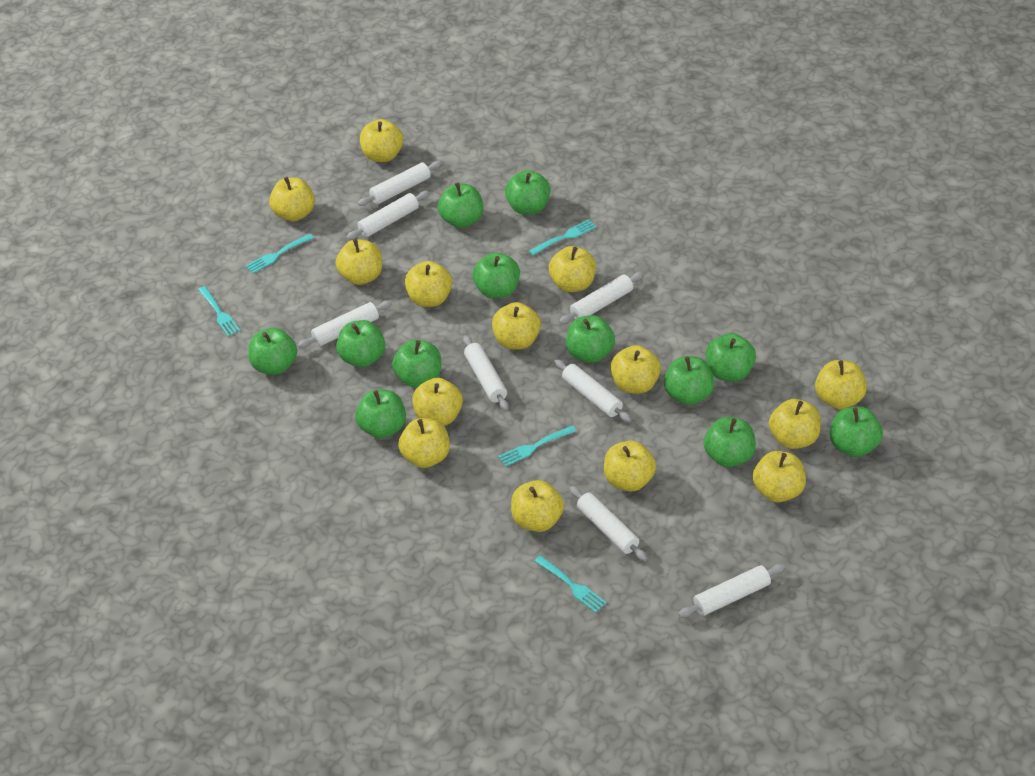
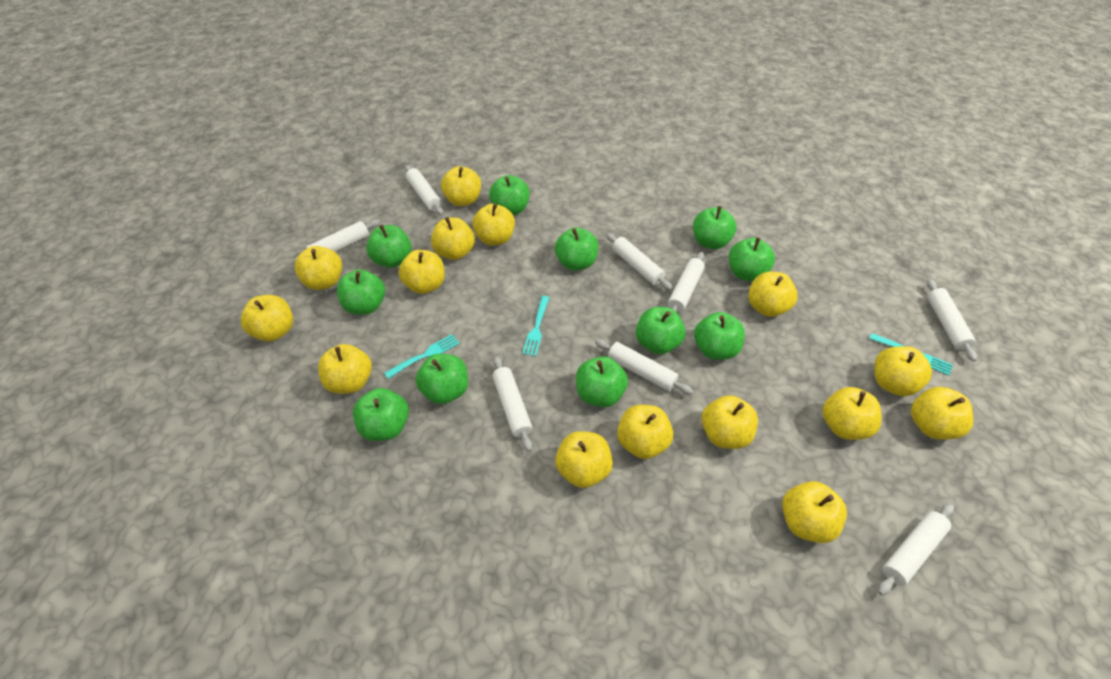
green apple: 12 -> 11
turquoise fork: 5 -> 3
yellow apple: 14 -> 15

